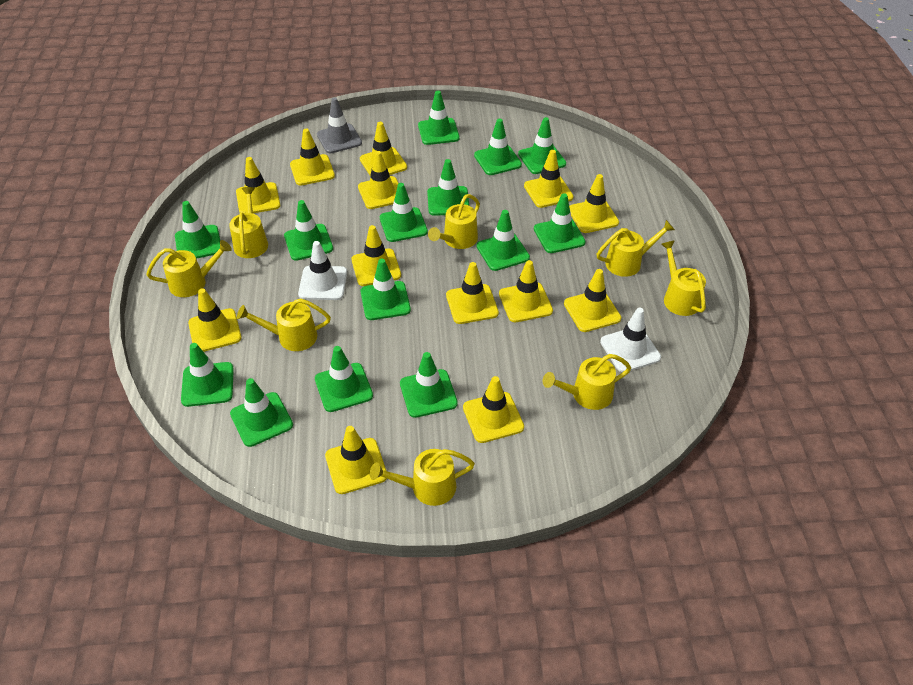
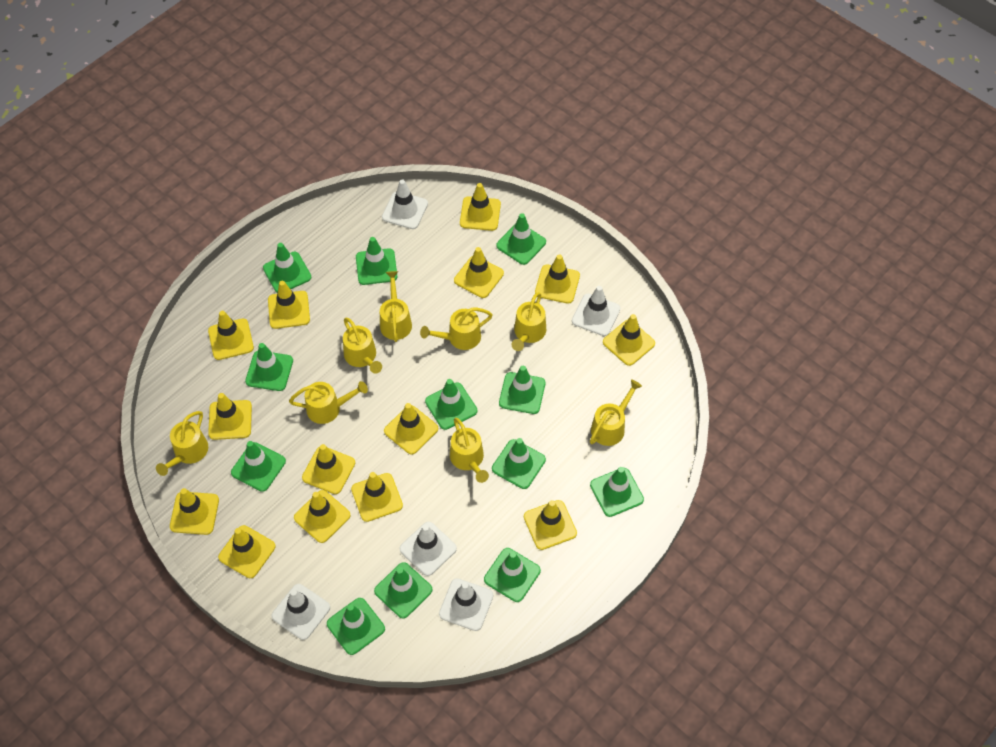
green traffic cone: 14 -> 12
grey traffic cone: 1 -> 0
white traffic cone: 2 -> 5
yellow traffic cone: 13 -> 14

